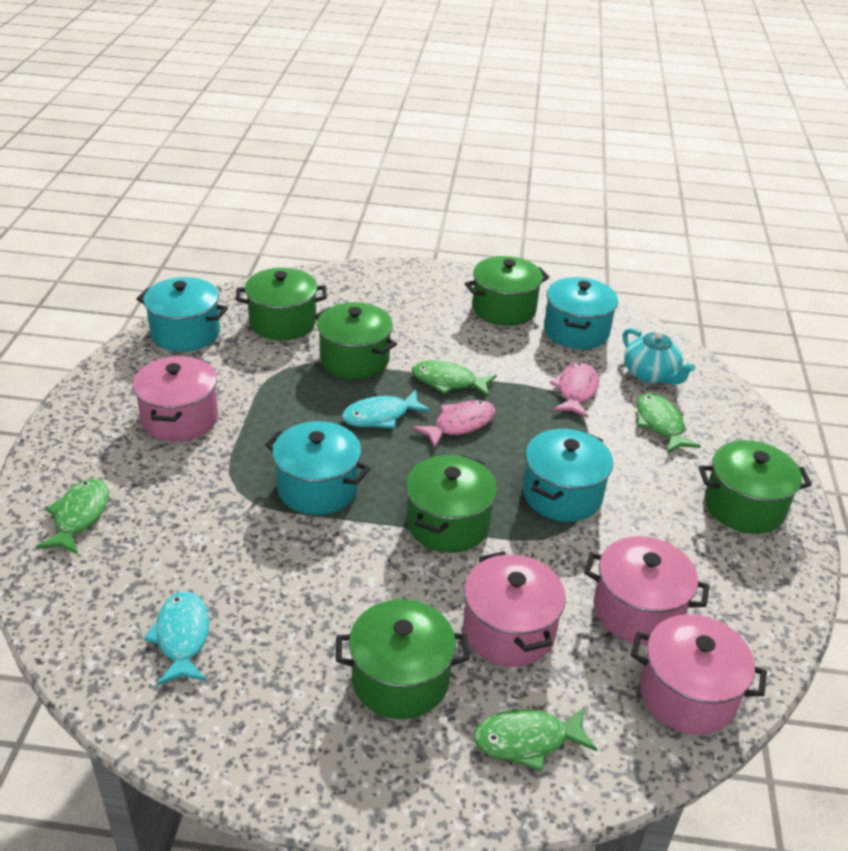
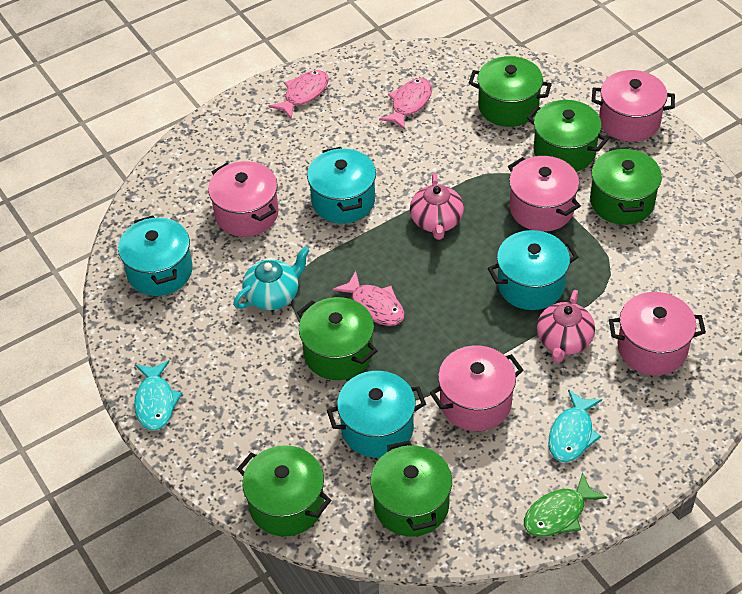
green fish: 4 -> 1
pink fish: 2 -> 3
pink pot: 4 -> 5
pink teapot: 0 -> 2

